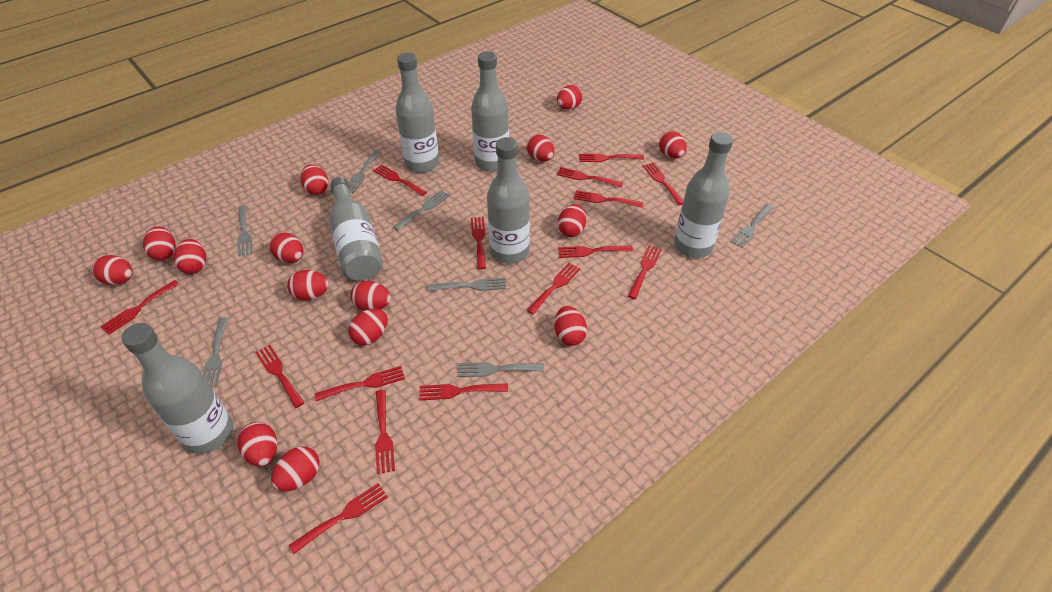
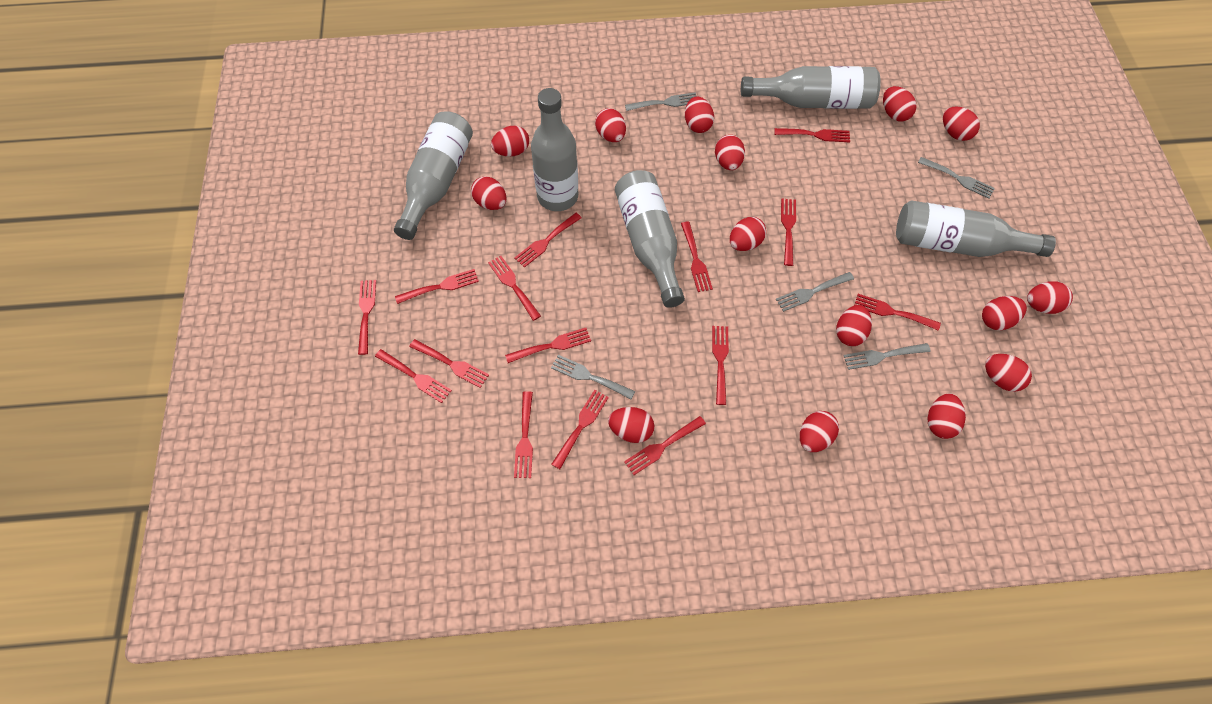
grey bottle: 6 -> 5
grey fork: 7 -> 5

